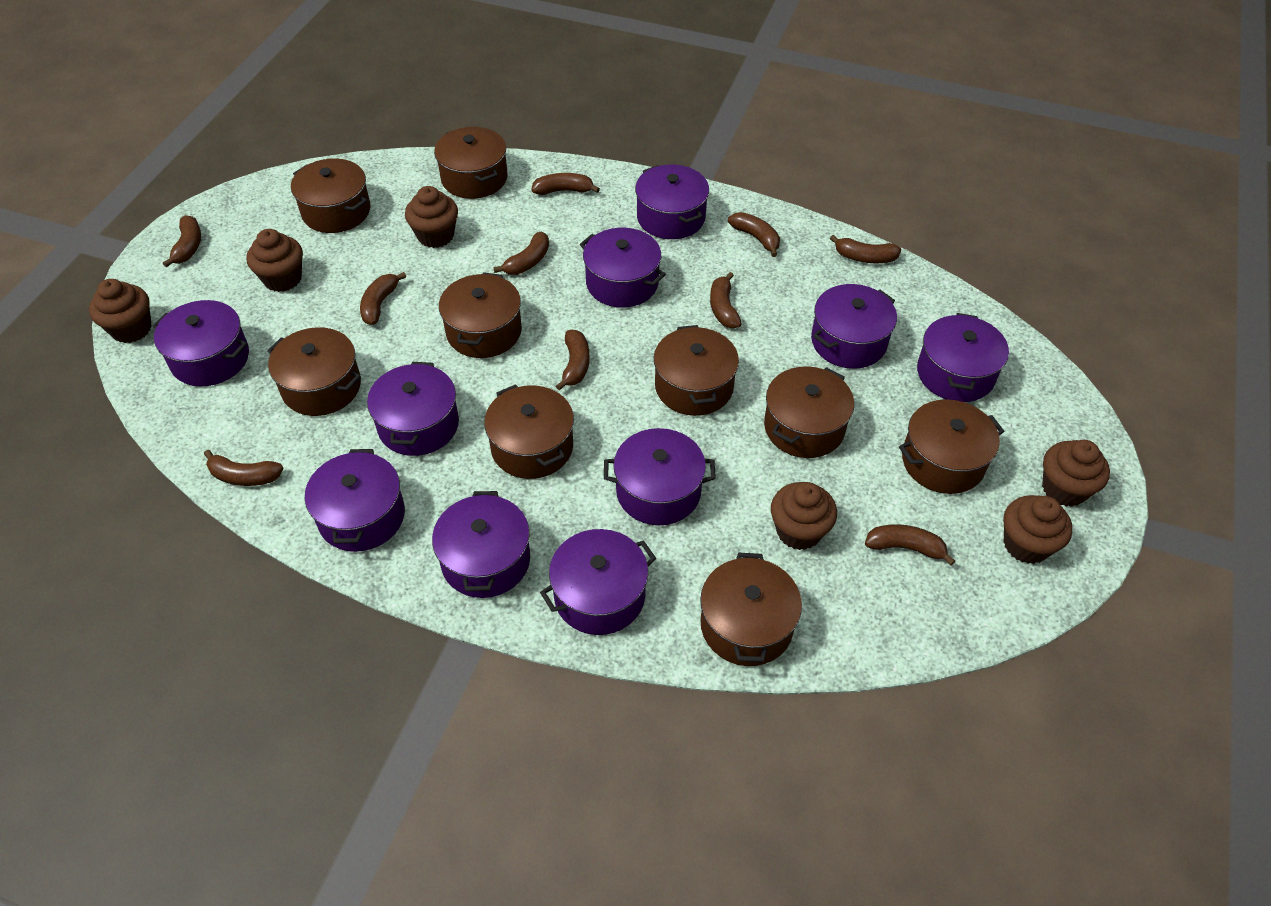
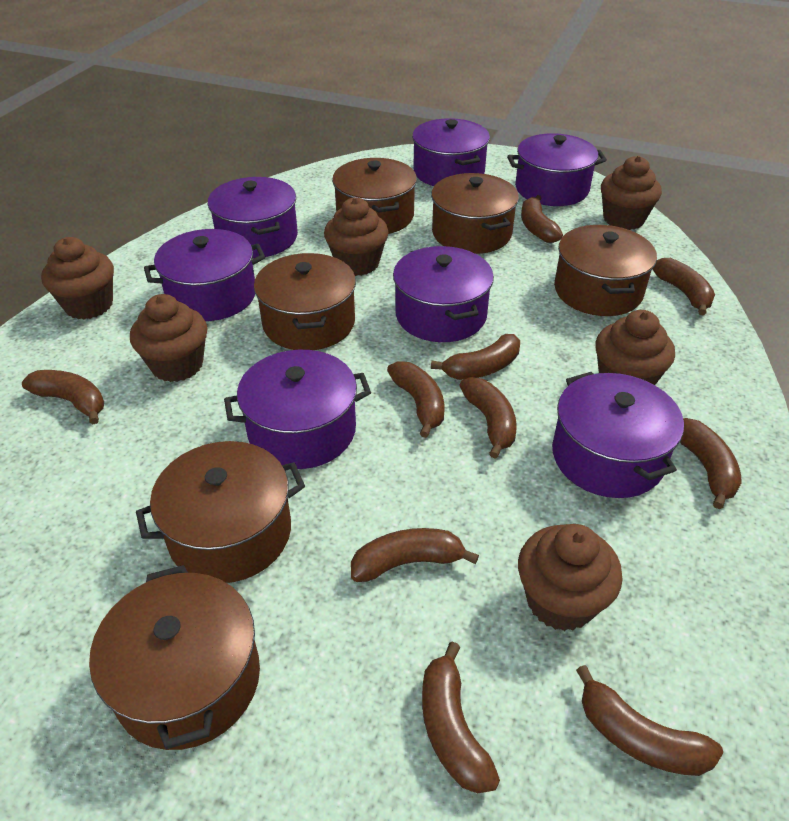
brown pot: 9 -> 6
purple pot: 10 -> 7

